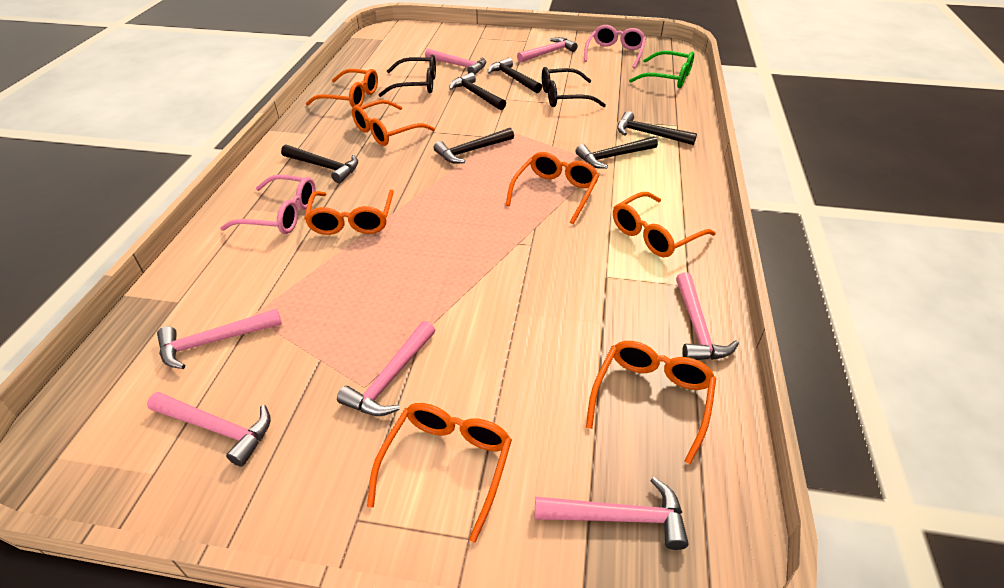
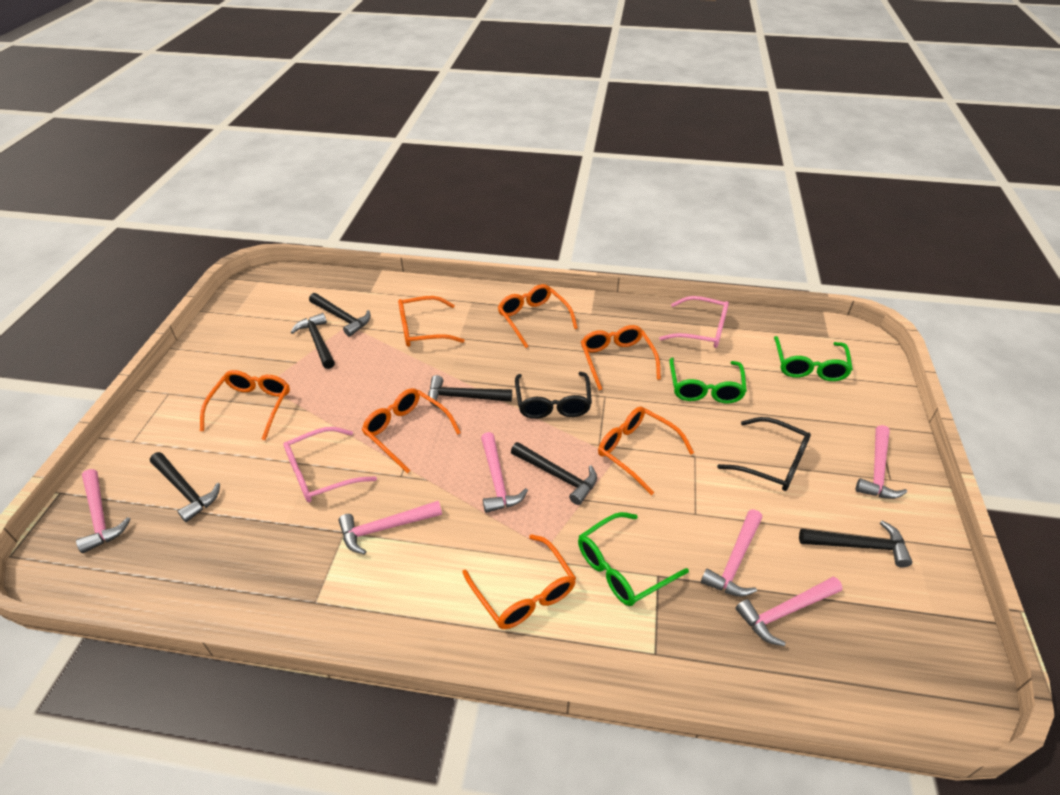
green glasses: 1 -> 3
pink hammer: 7 -> 6

